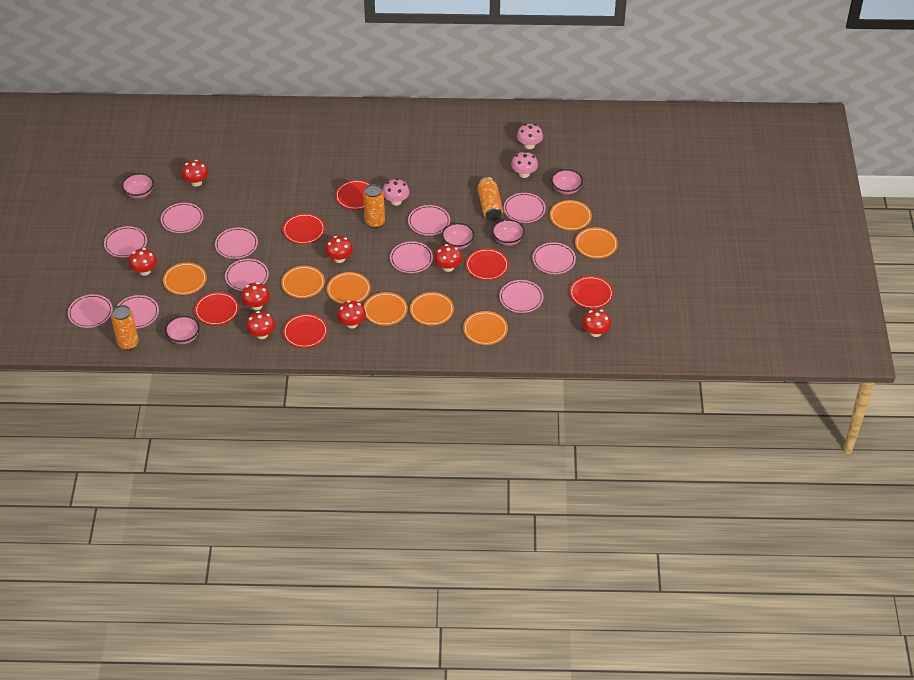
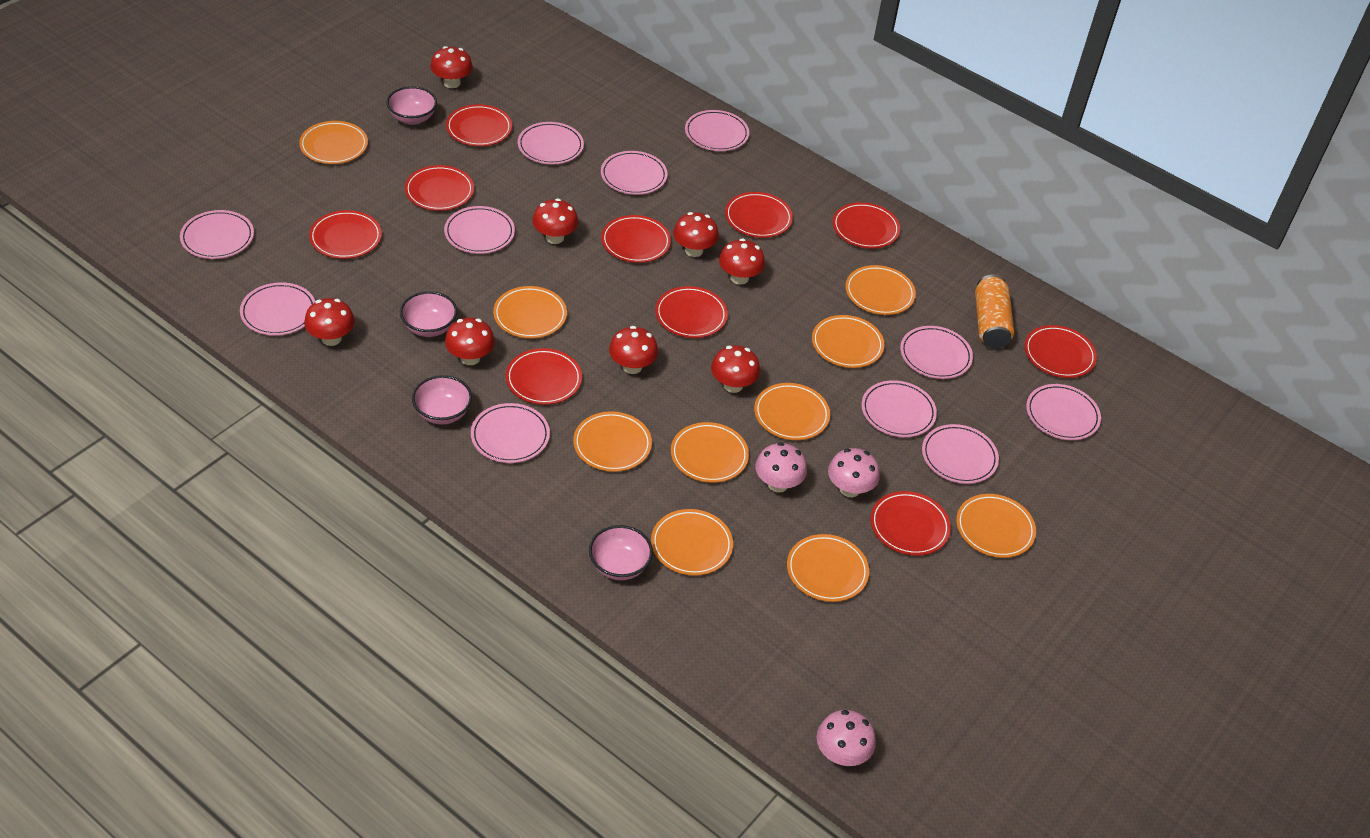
orange can: 3 -> 1
orange plate: 8 -> 10
pink bowl: 5 -> 4
red plate: 6 -> 10

